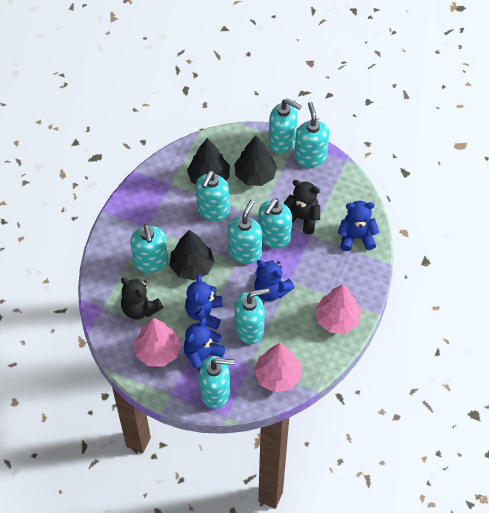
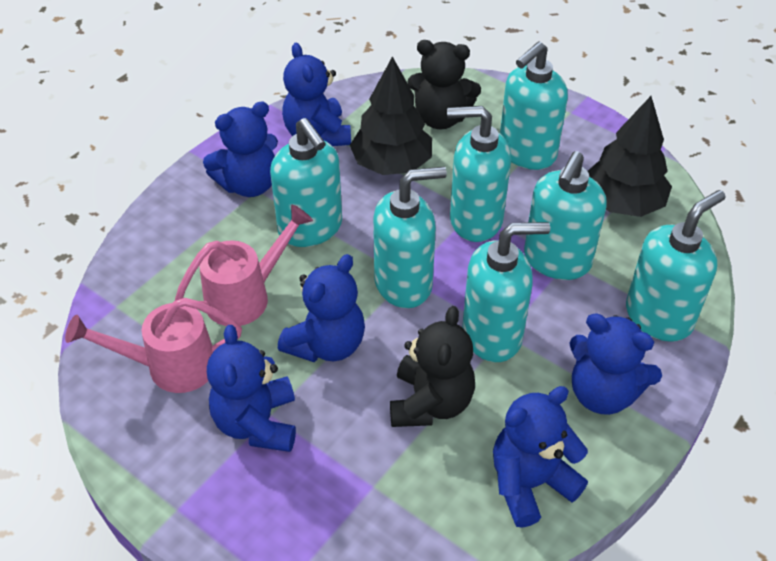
black tree: 3 -> 2
blue teddy bear: 4 -> 6
pink tree: 3 -> 0
pink watering can: 0 -> 2
turquoise soap dispenser: 8 -> 7

